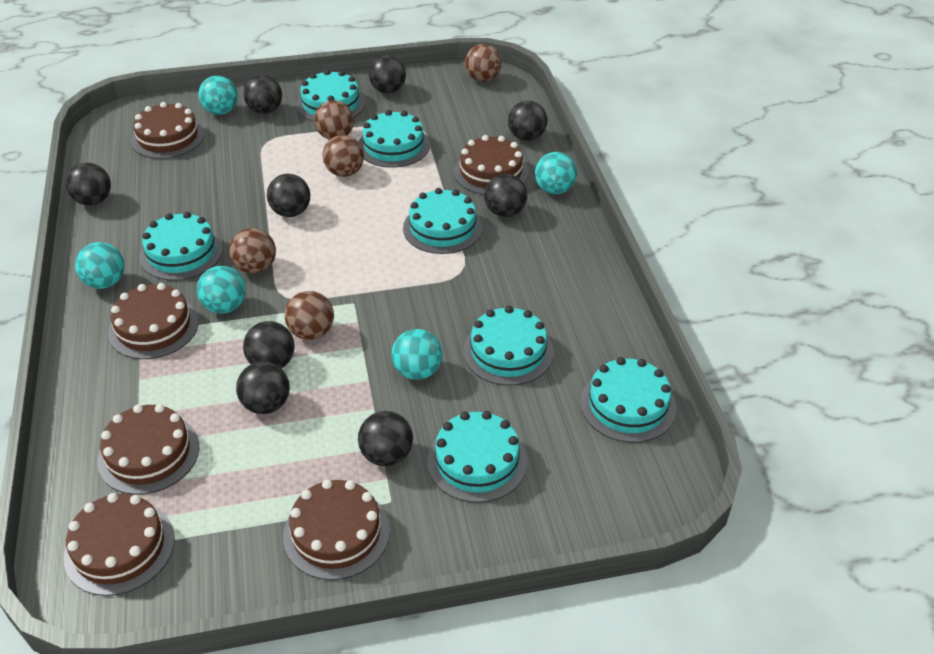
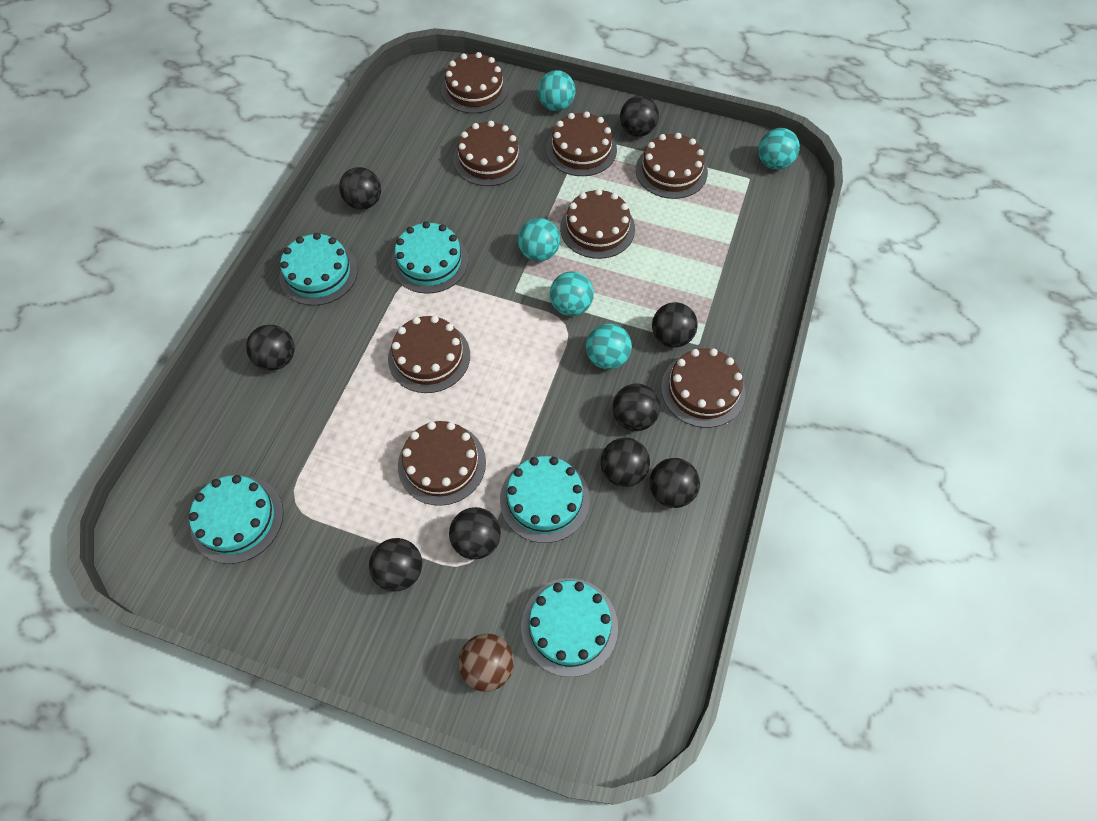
brown ball: 5 -> 1
brown cake: 6 -> 8
turquoise cake: 7 -> 5

